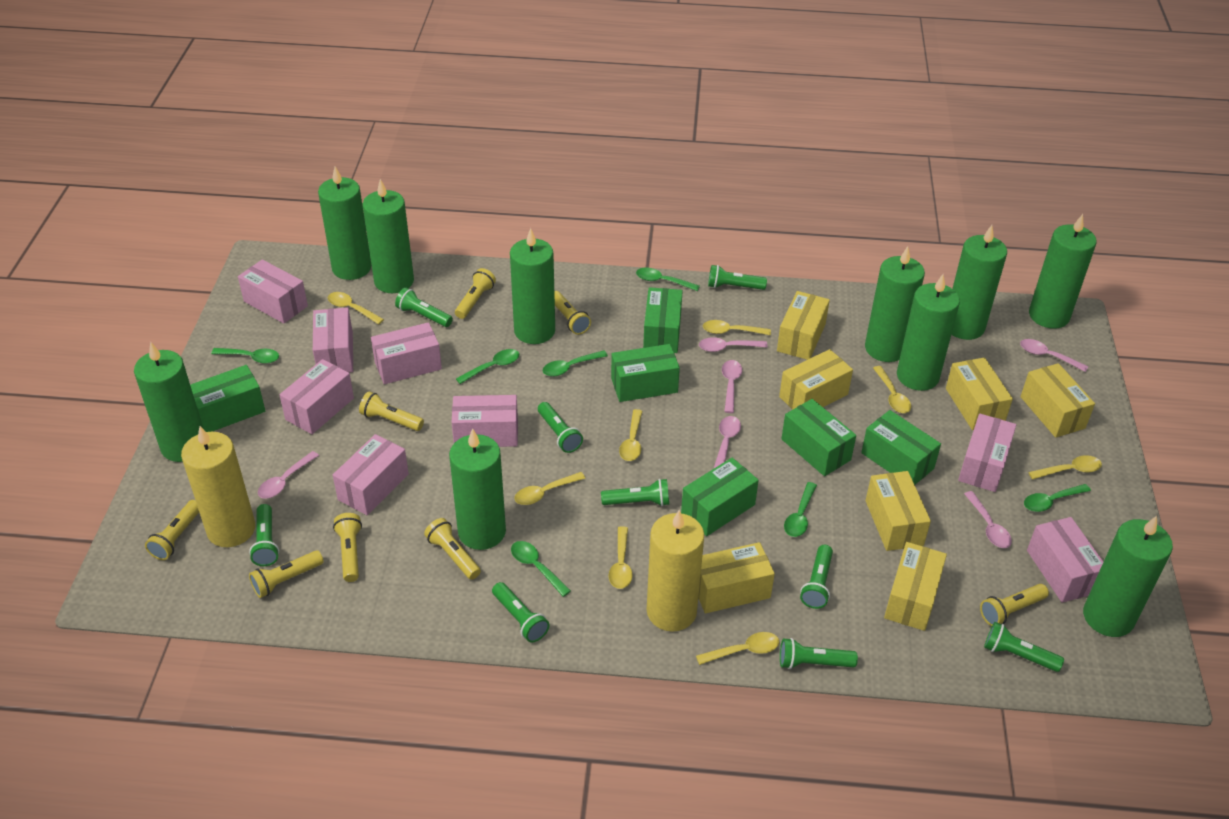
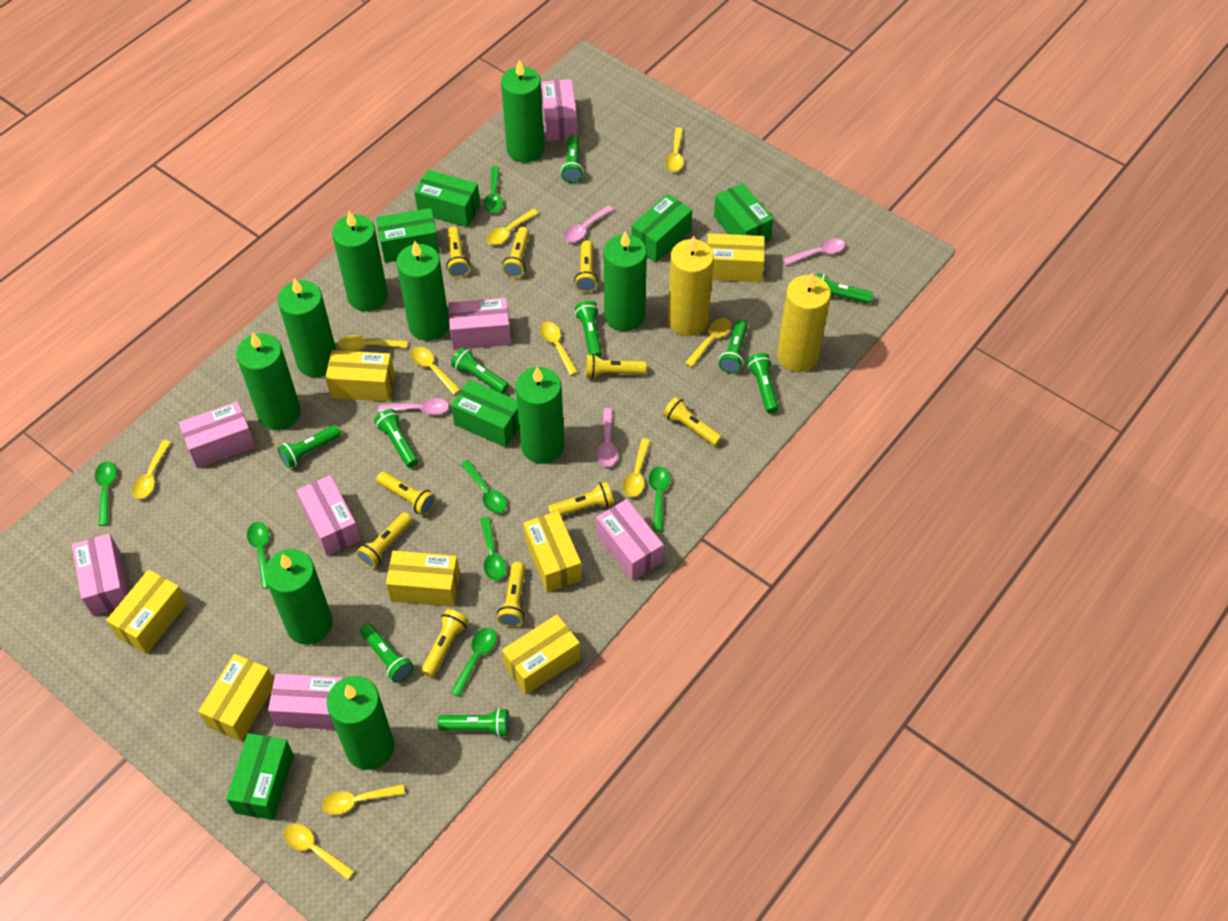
green candle: 10 -> 9
green flashlight: 9 -> 10
pink box: 8 -> 7
pink spoon: 6 -> 4
yellow flashlight: 8 -> 10
yellow spoon: 8 -> 10

